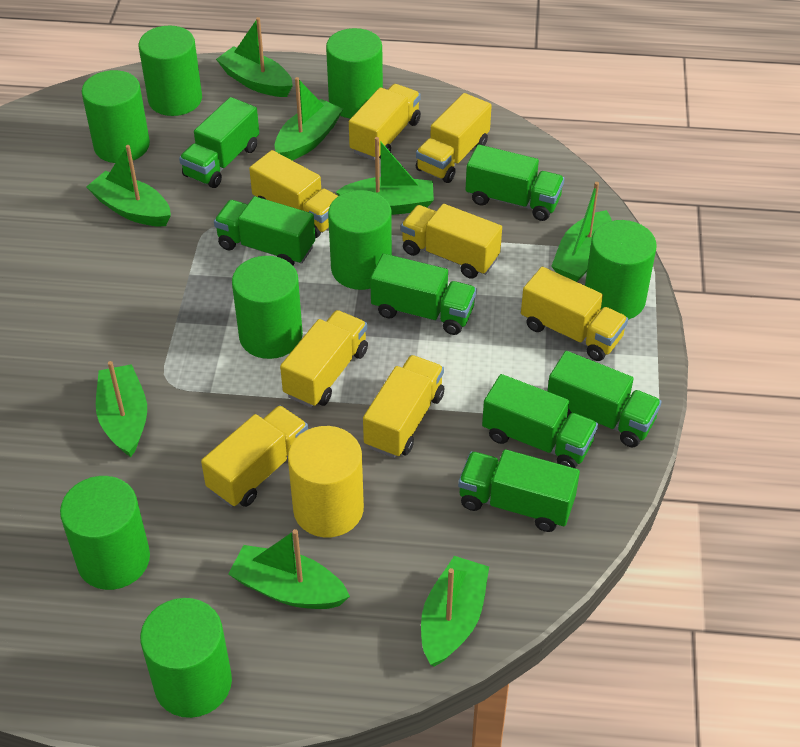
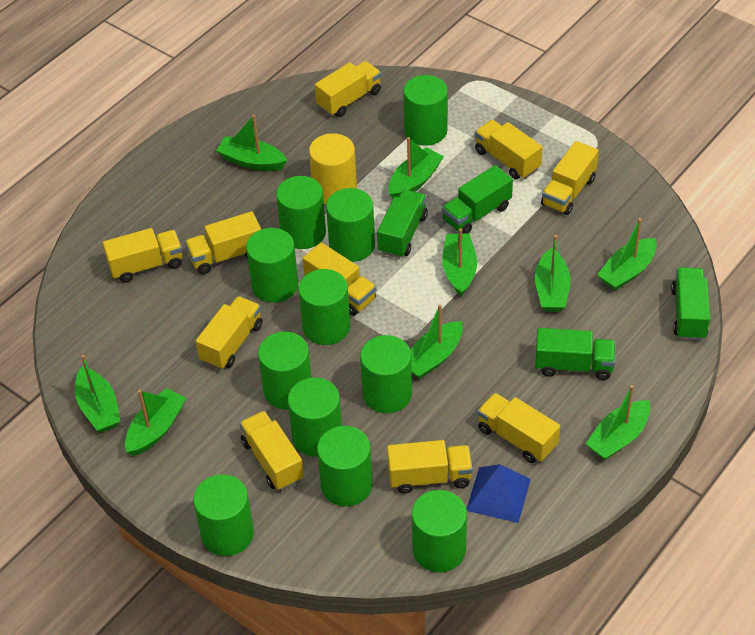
blue pyramid: 0 -> 1
green boat: 8 -> 9
green cylinder: 8 -> 11
green truck: 7 -> 4
yellow truck: 8 -> 10

